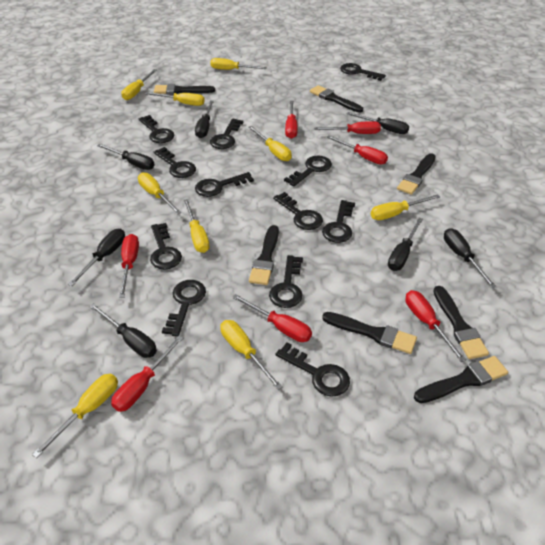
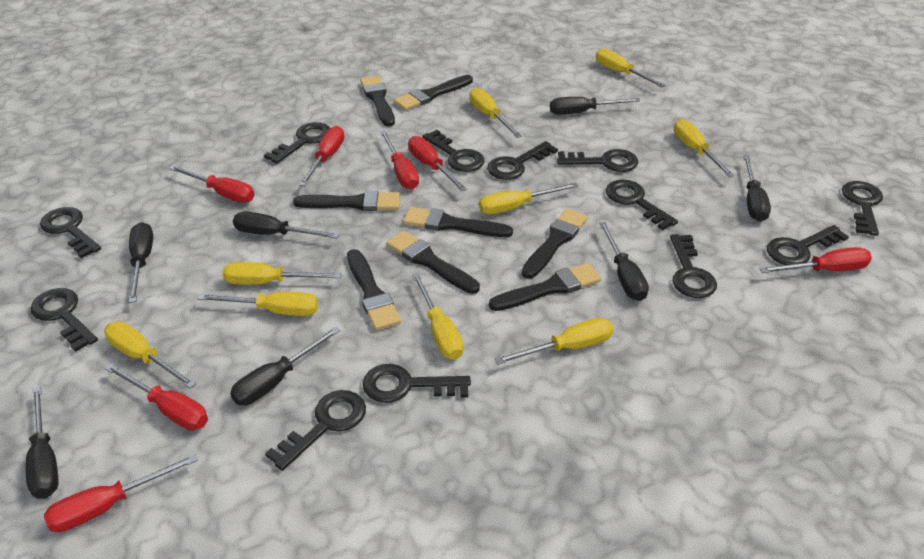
black brush: 7 -> 8

